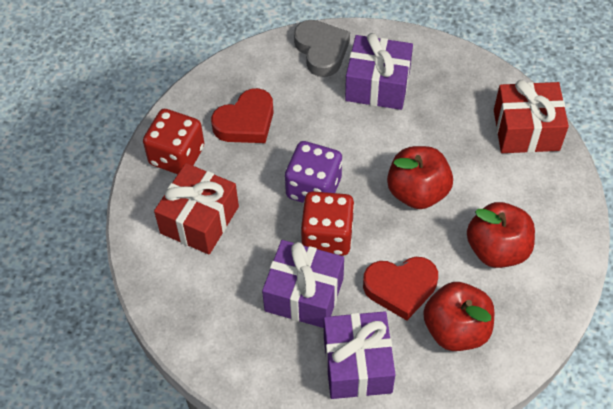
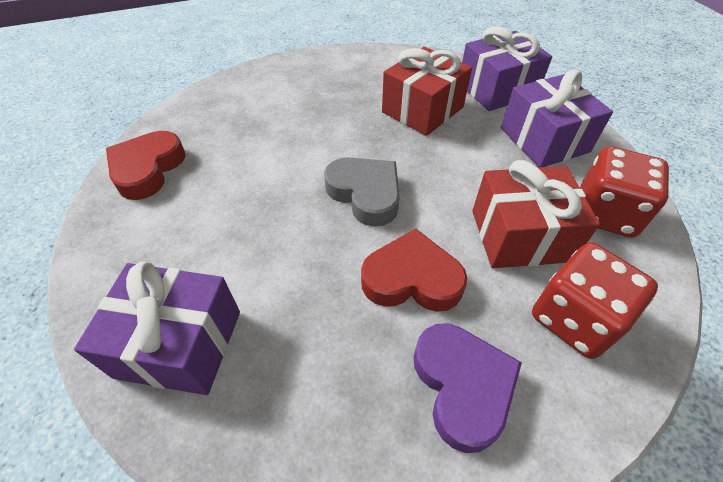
purple dice: 1 -> 0
purple heart: 0 -> 1
red apple: 3 -> 0

